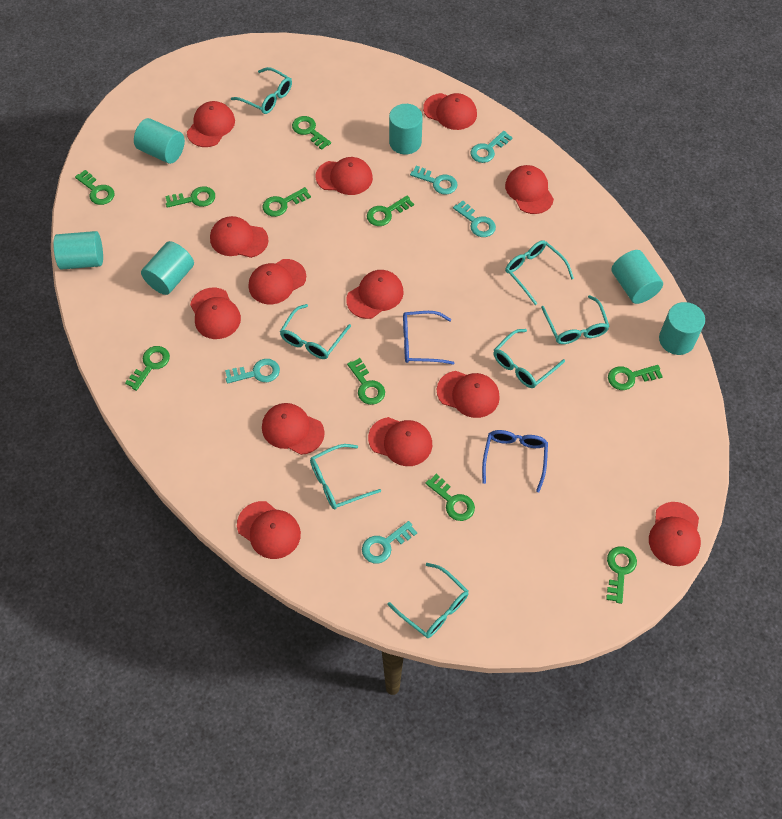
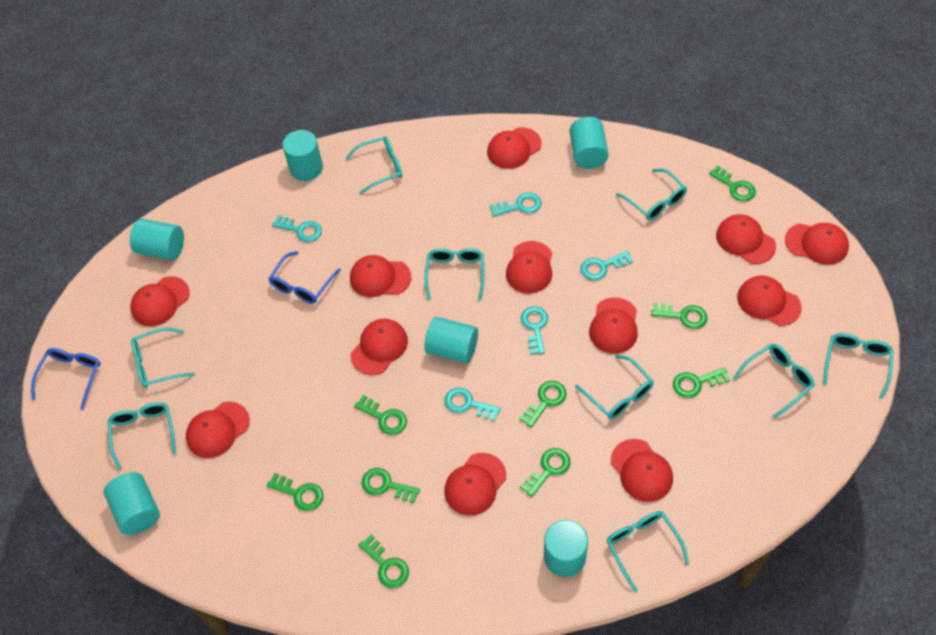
green key: 10 -> 9
red cap: 13 -> 12
turquoise glasses: 7 -> 9

